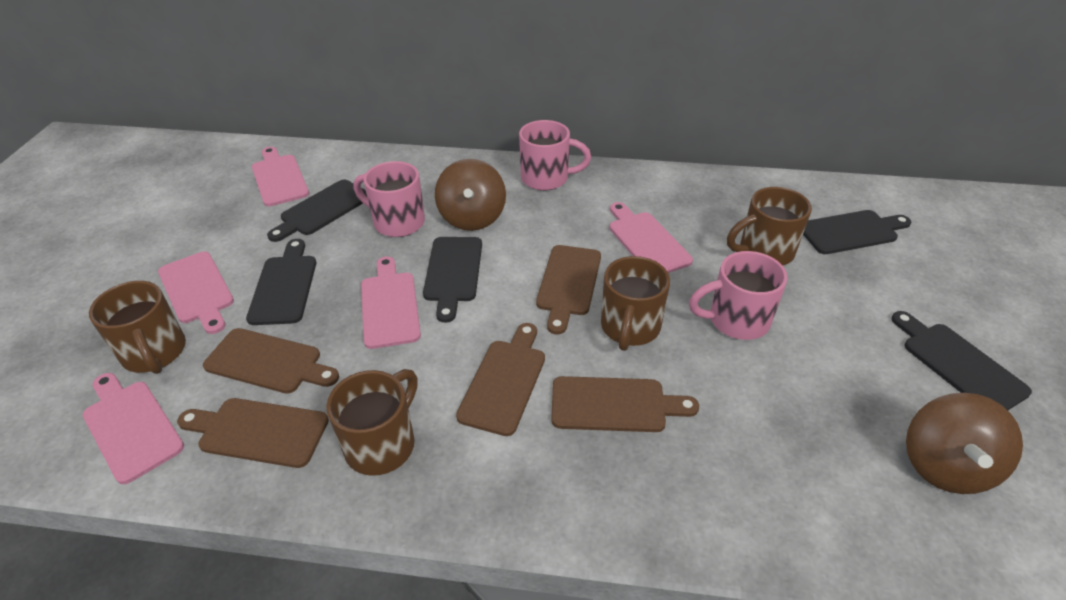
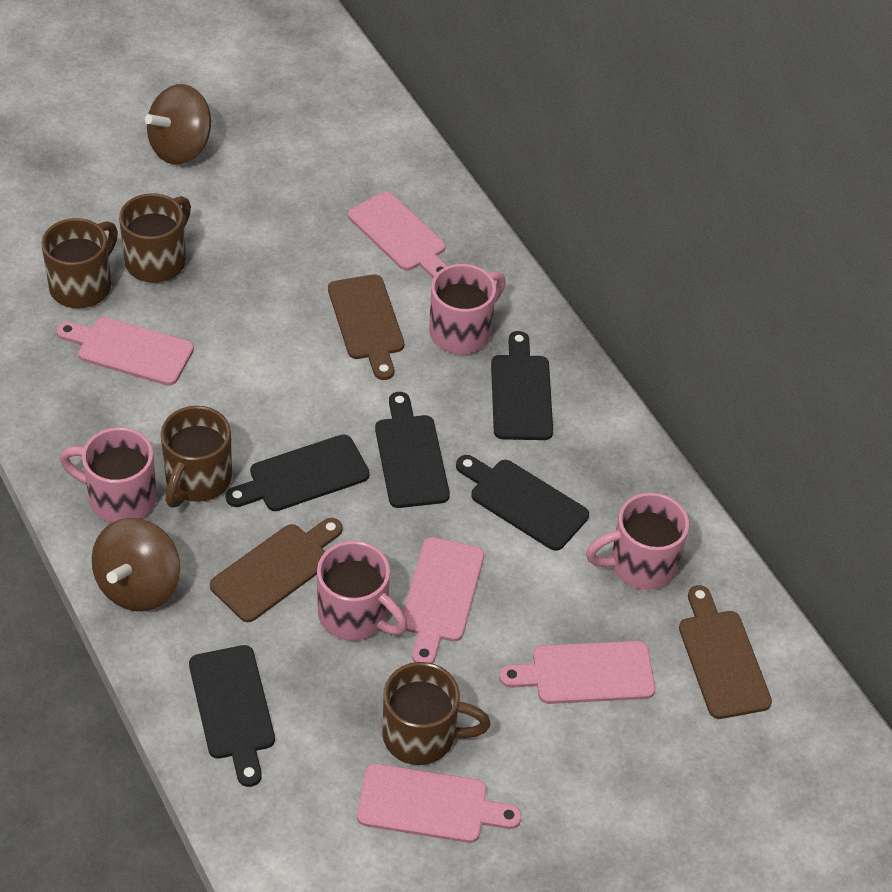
brown cutting board: 5 -> 3
pink mug: 3 -> 4

